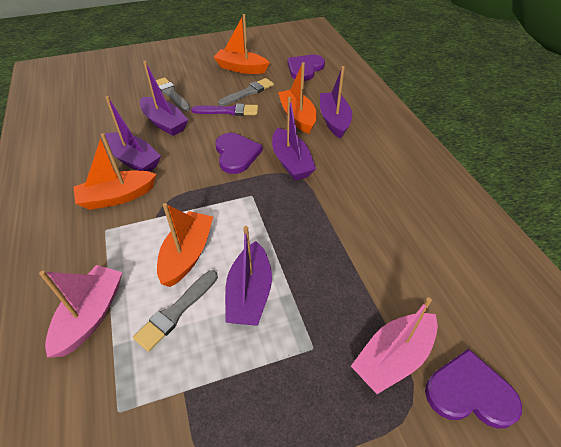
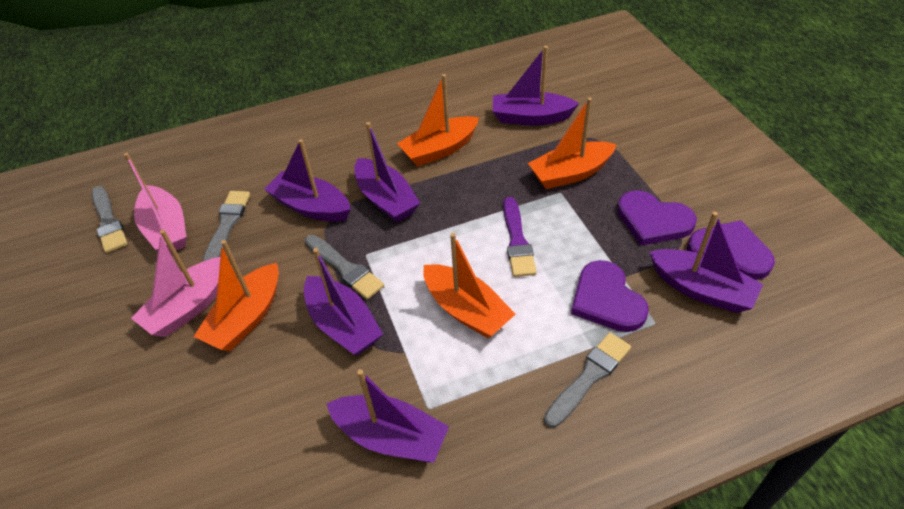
grey brush: 3 -> 4
purple boat: 5 -> 6

